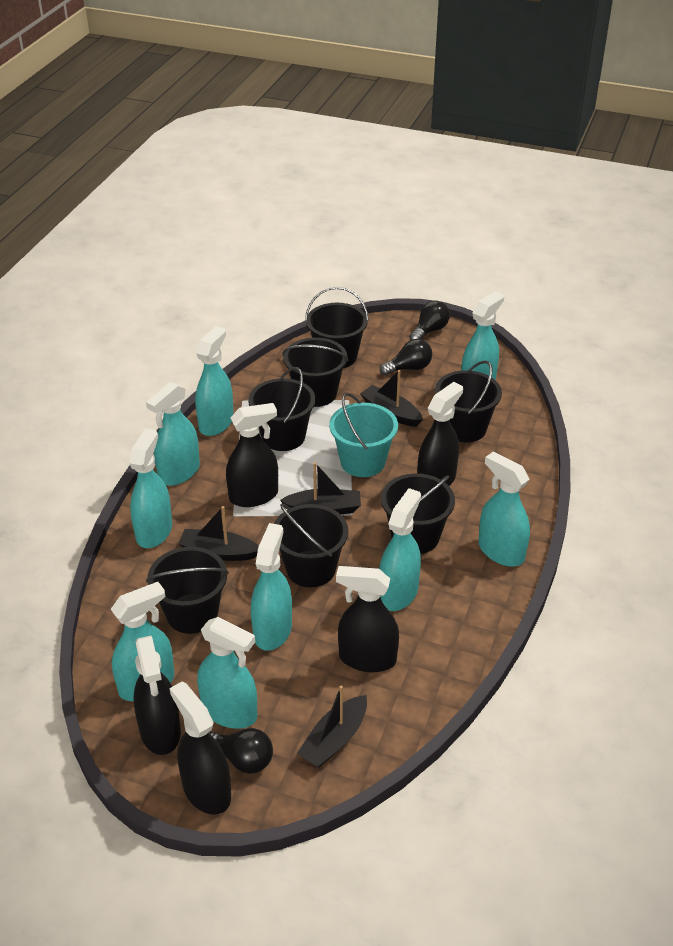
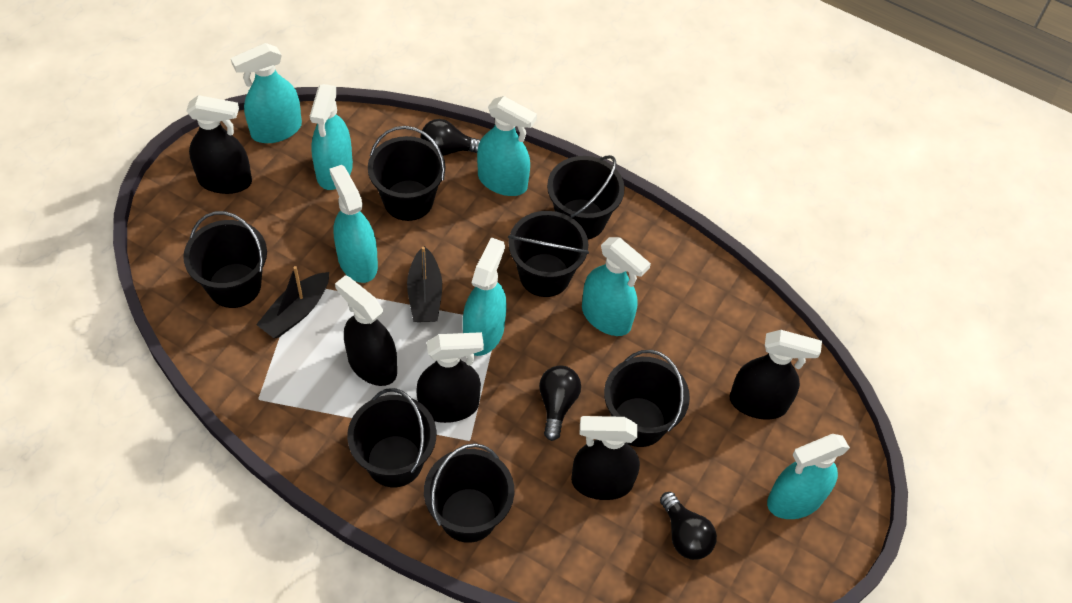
black boat: 4 -> 2
turquoise bucket: 1 -> 0
turquoise spray bottle: 9 -> 7

